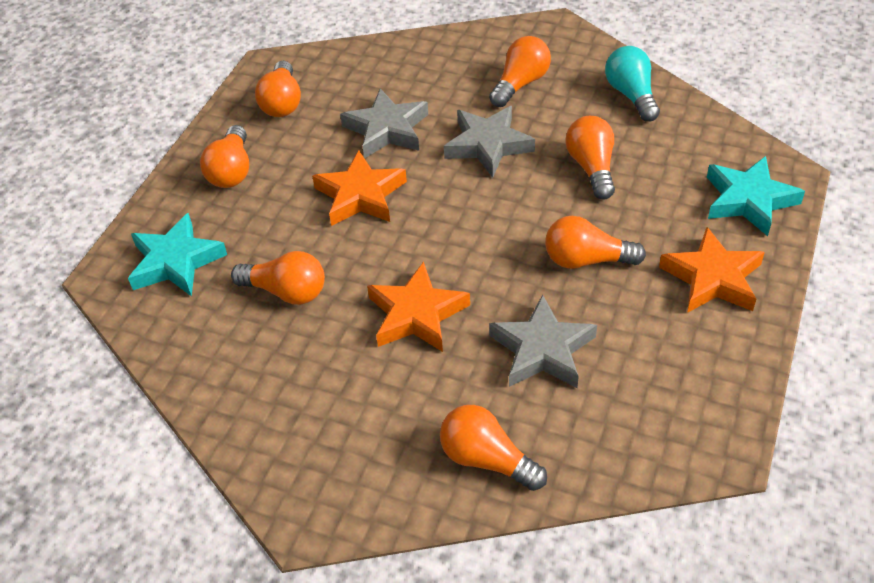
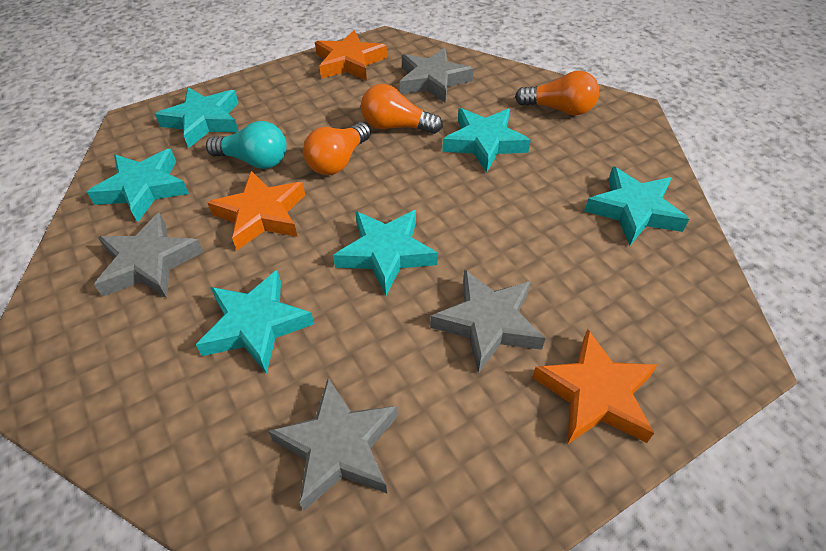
grey star: 3 -> 4
orange light bulb: 7 -> 3
turquoise star: 2 -> 6

